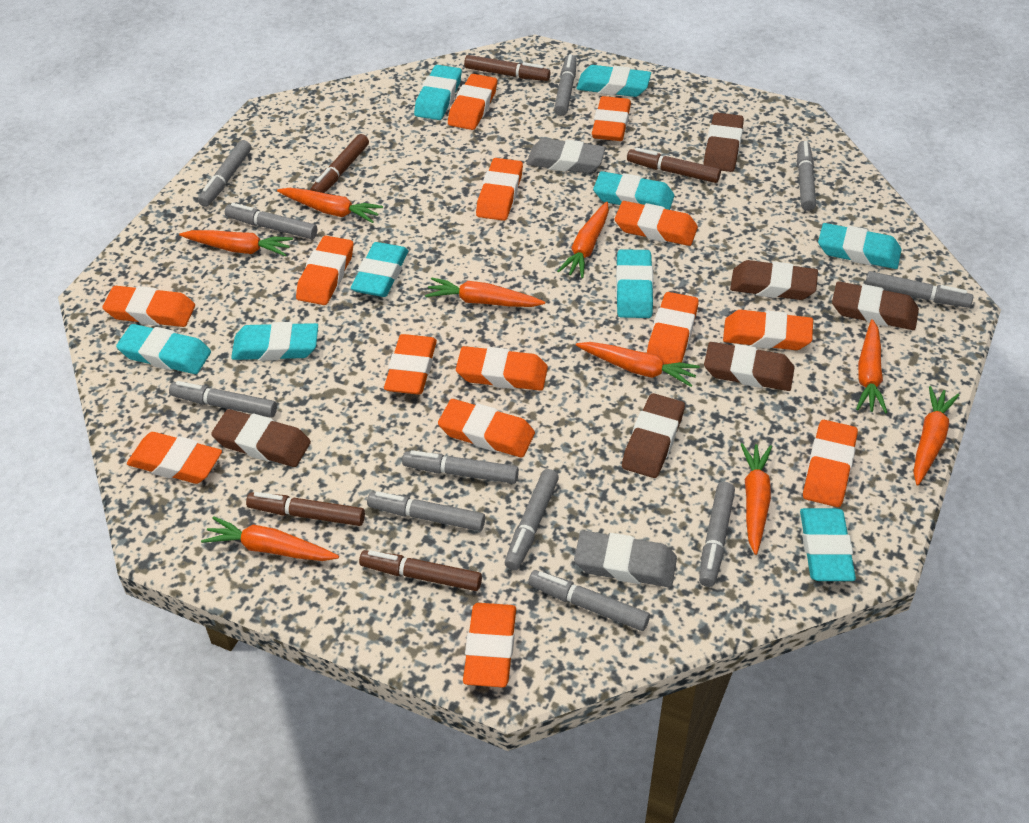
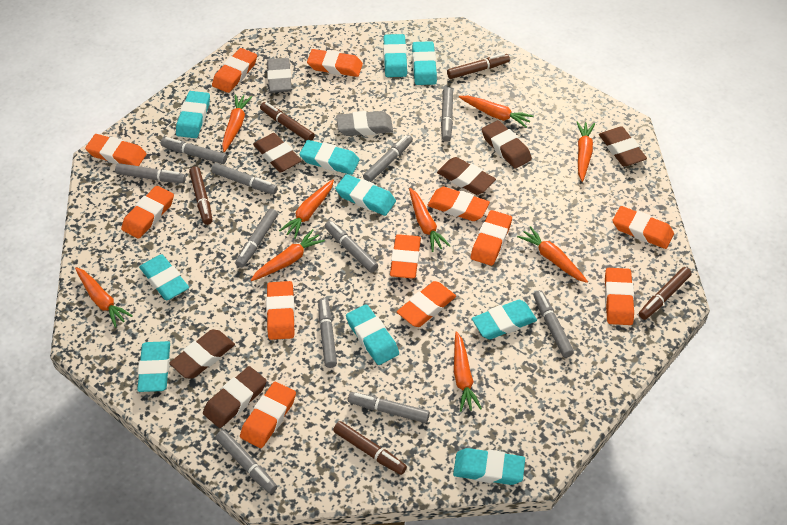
orange eraser: 14 -> 12
turquoise eraser: 9 -> 10

